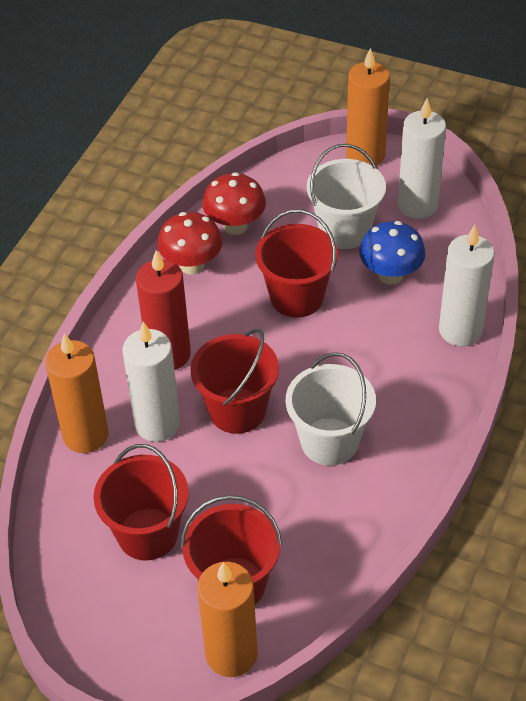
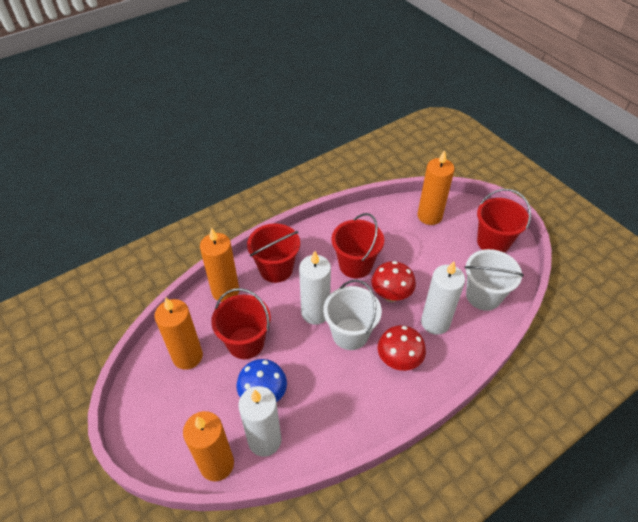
orange candle: 3 -> 4
red candle: 1 -> 0

